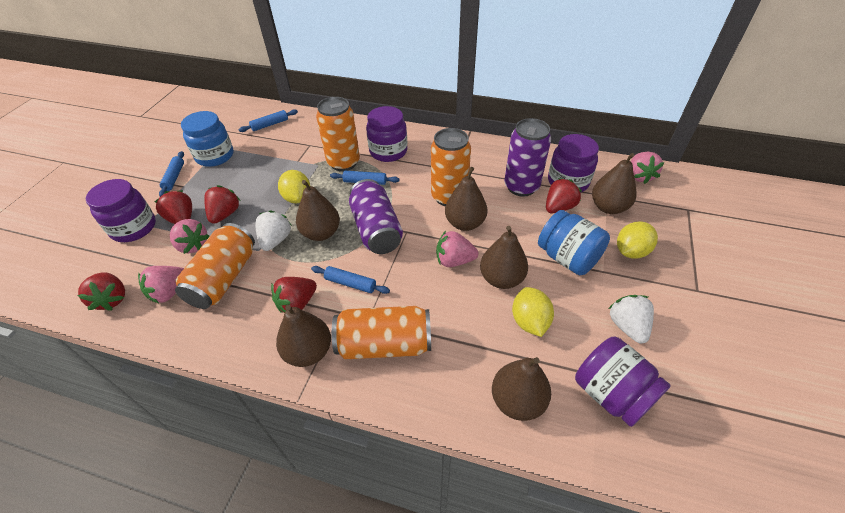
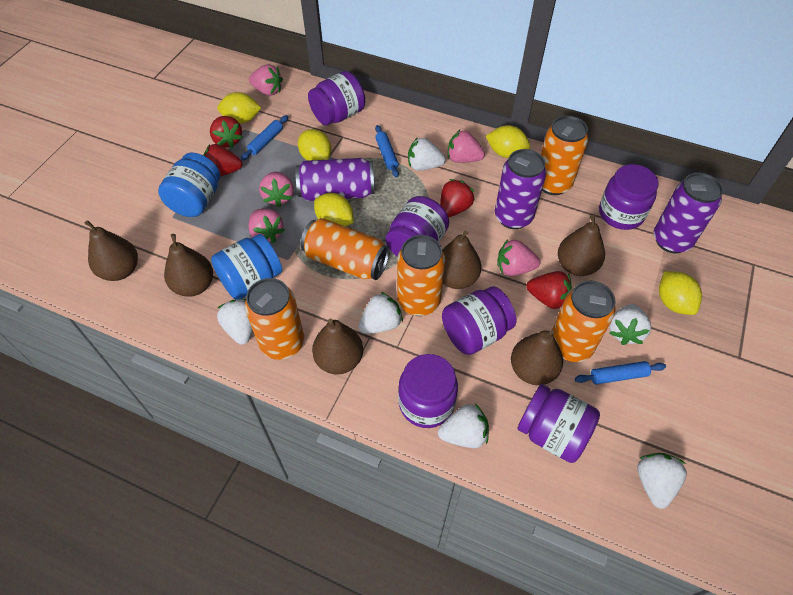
blue rolling pin: 4 -> 3
orange can: 4 -> 5
pink strawberry: 4 -> 5
purple can: 2 -> 3
purple jar: 4 -> 6
red strawberry: 5 -> 4
white strawberry: 2 -> 6
yellow lemon: 3 -> 5

